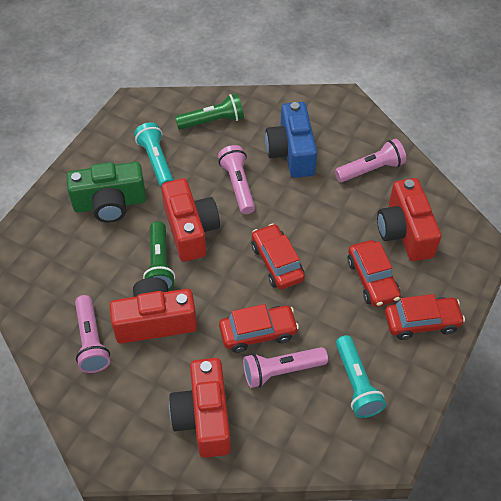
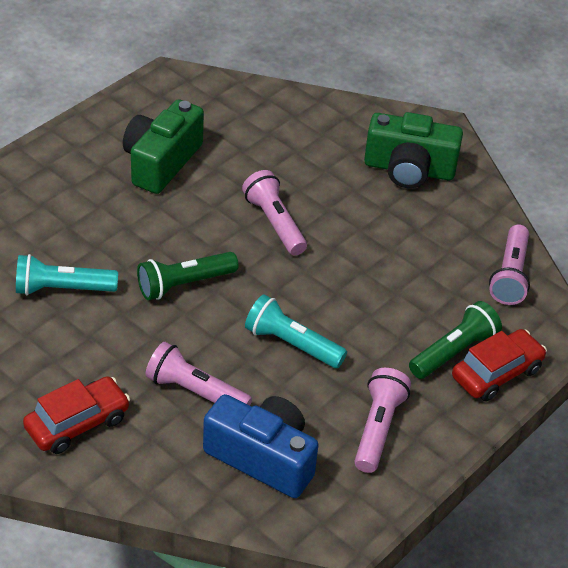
green camera: 1 -> 2
red camera: 4 -> 0
red car: 4 -> 2

